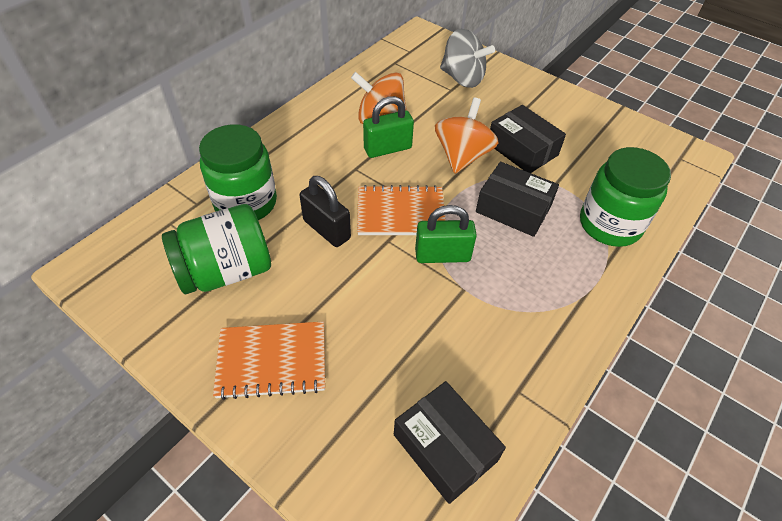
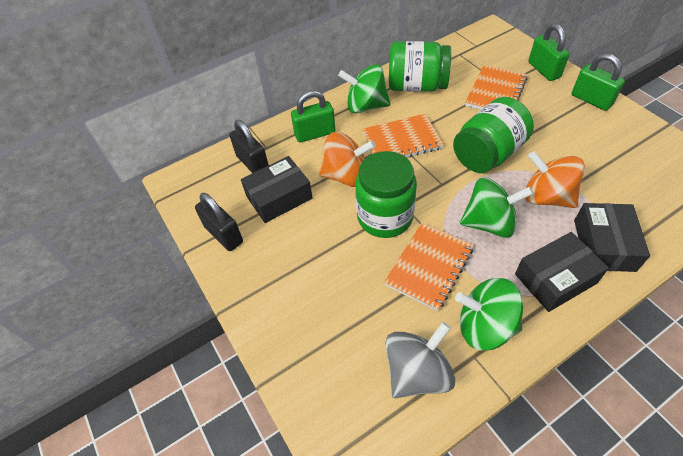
black padlock: 1 -> 2
green padlock: 2 -> 3
green spinning top: 0 -> 3
orange notebook: 2 -> 3

